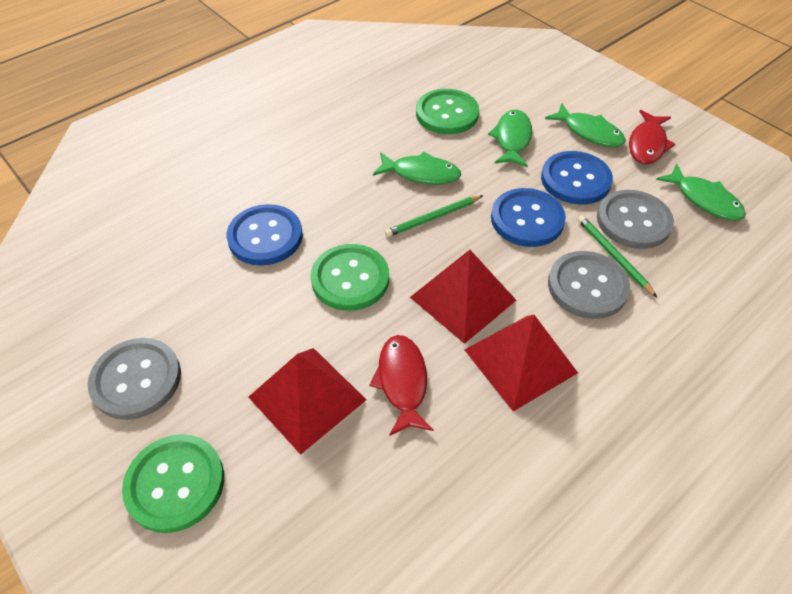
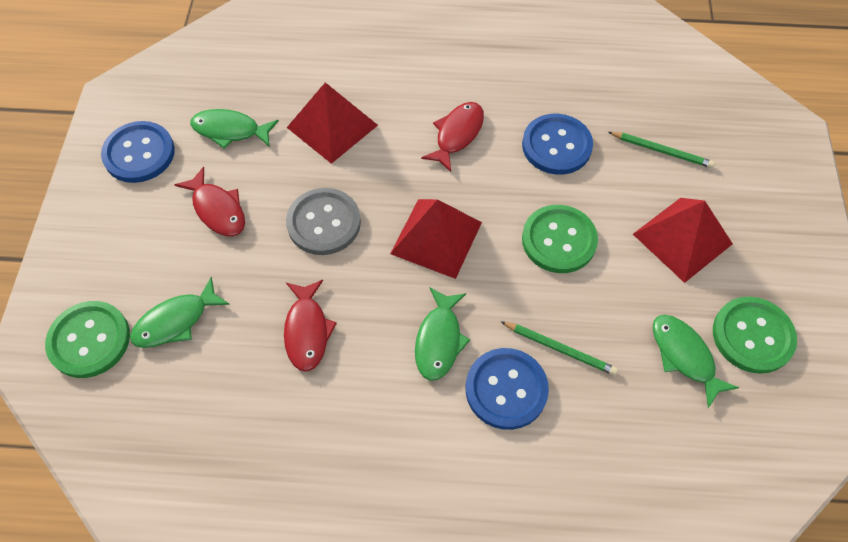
grey button: 3 -> 1
red fish: 2 -> 3

